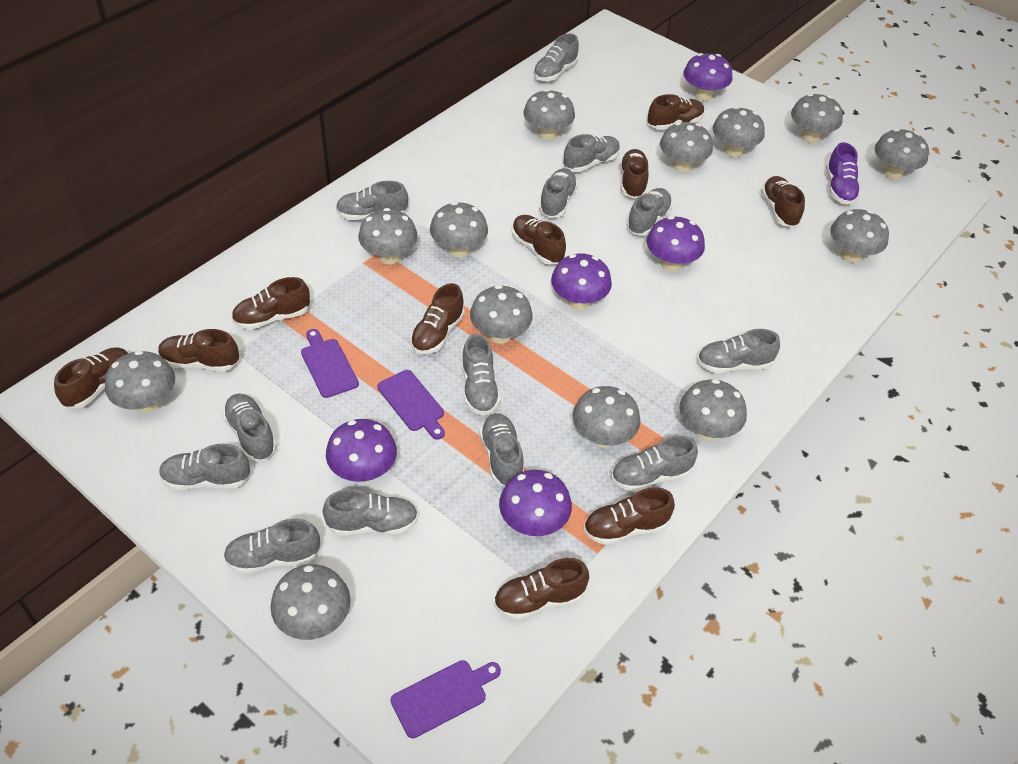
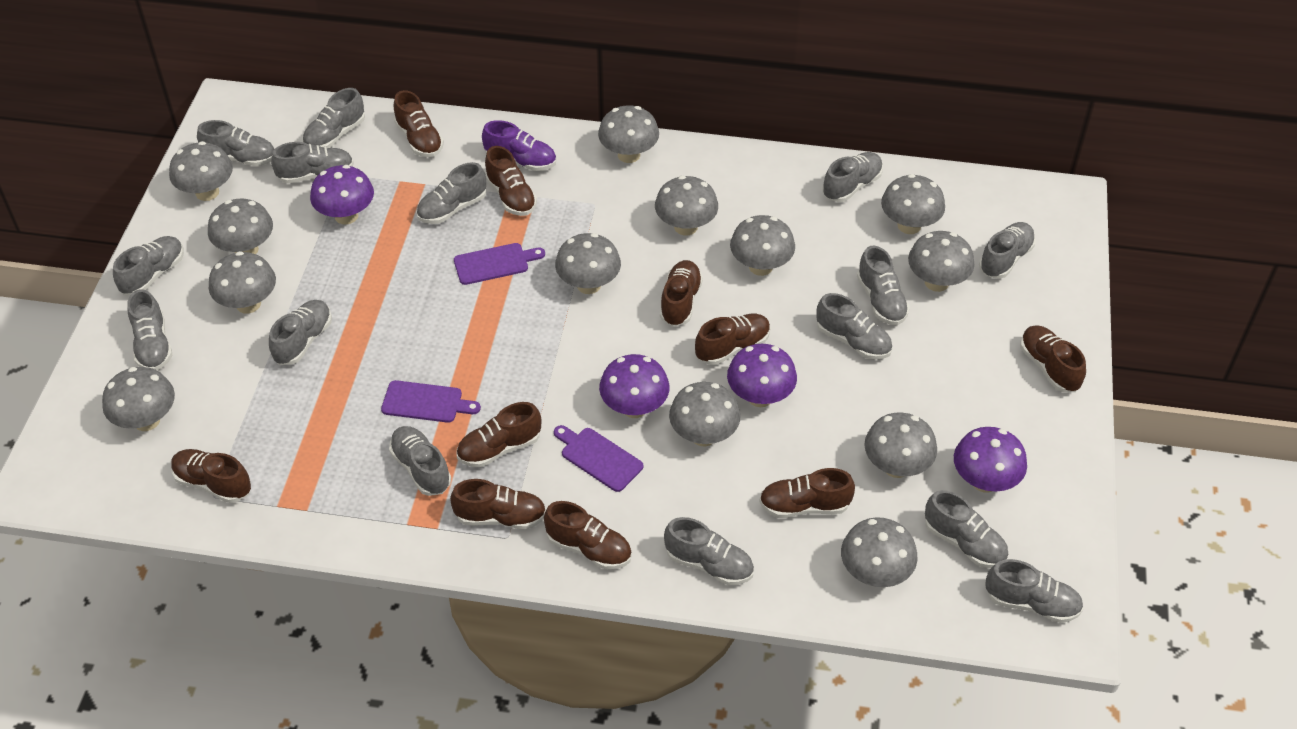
grey shoe: 13 -> 15
purple mushroom: 5 -> 4

